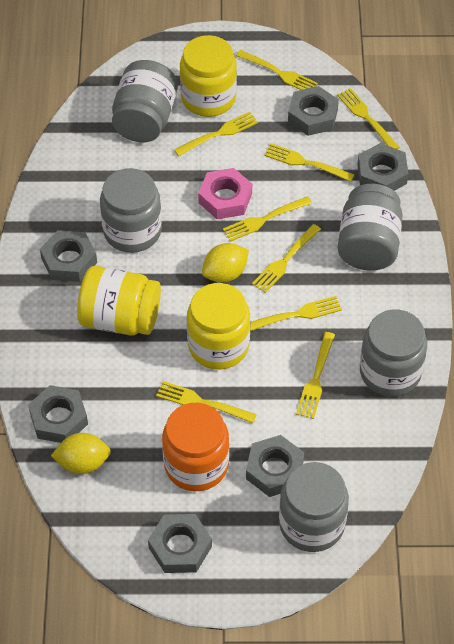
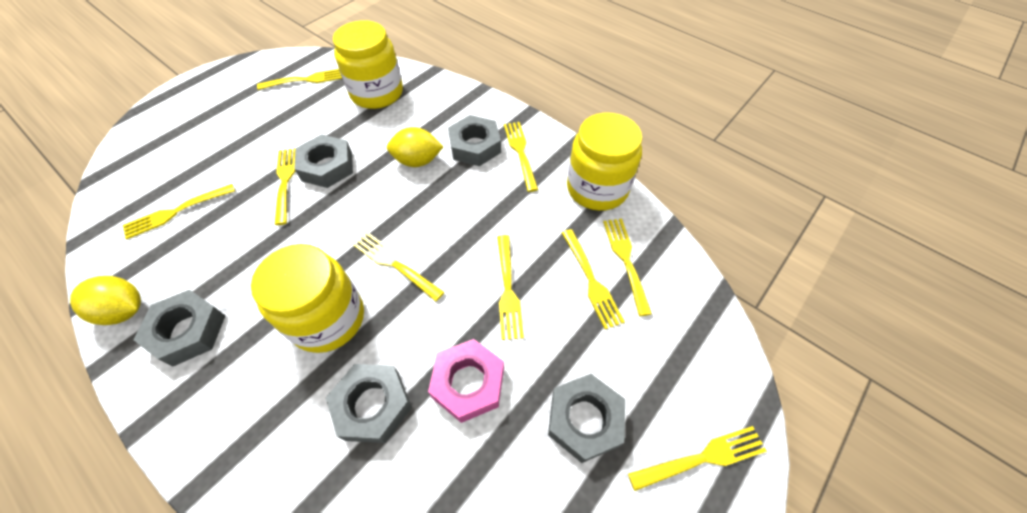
grey jar: 5 -> 0
grey nut: 6 -> 5
orange jar: 1 -> 0

